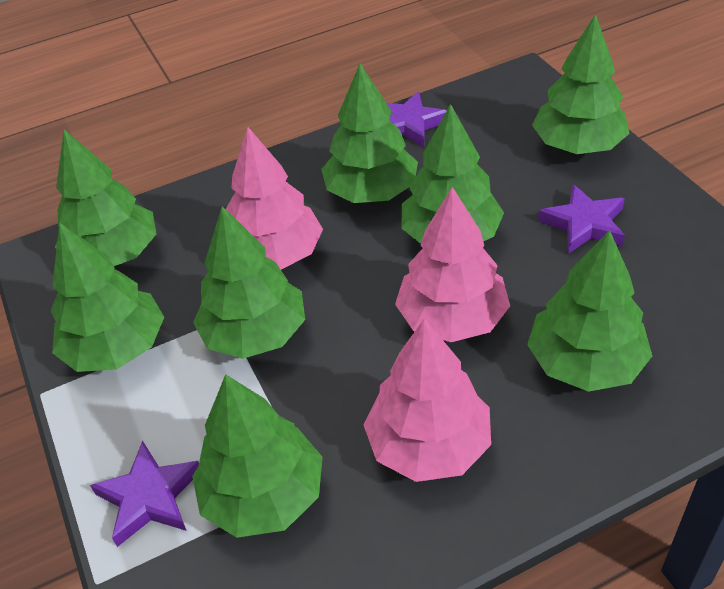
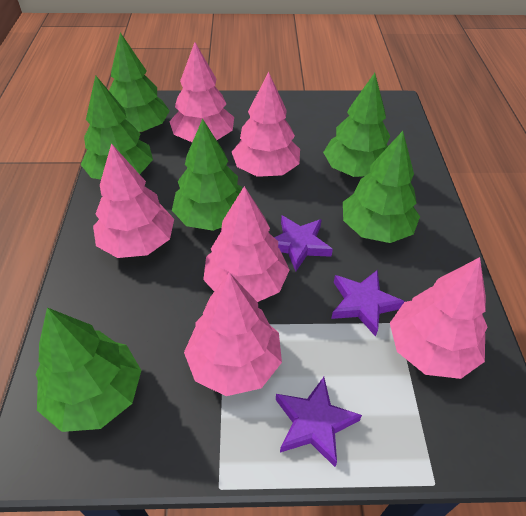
green tree: 8 -> 6
pink tree: 3 -> 6

